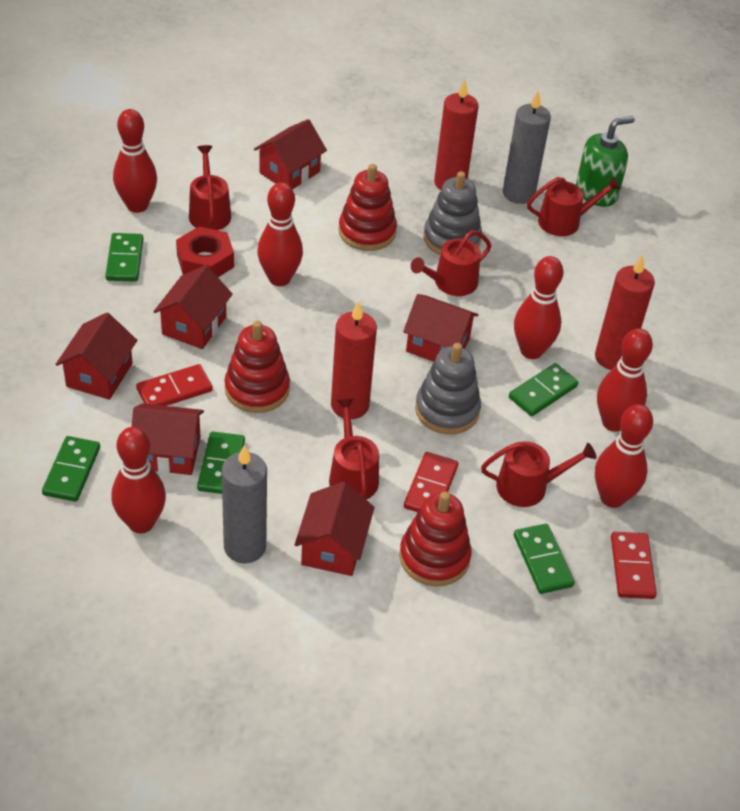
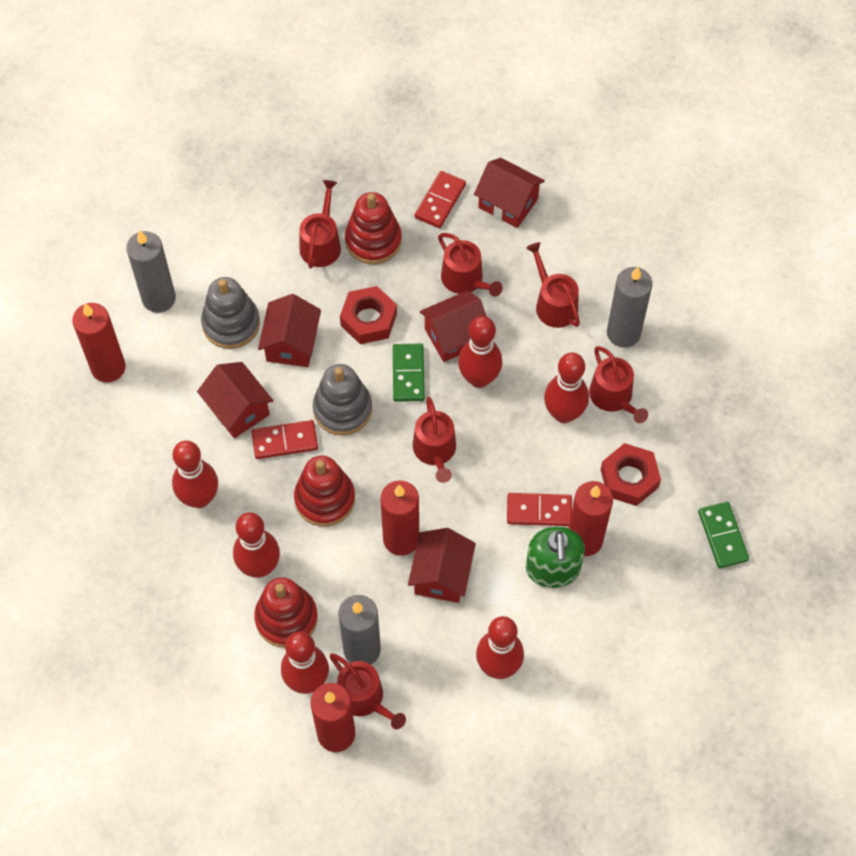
green domino: 5 -> 2
grey candle: 2 -> 3
red candle: 3 -> 4
red house: 6 -> 5
red nut: 1 -> 2
red watering can: 5 -> 6

